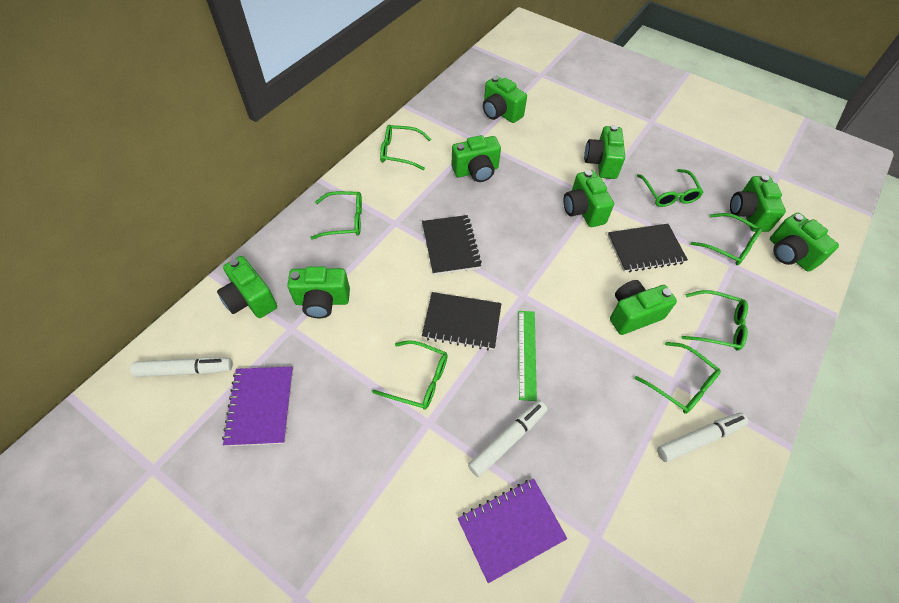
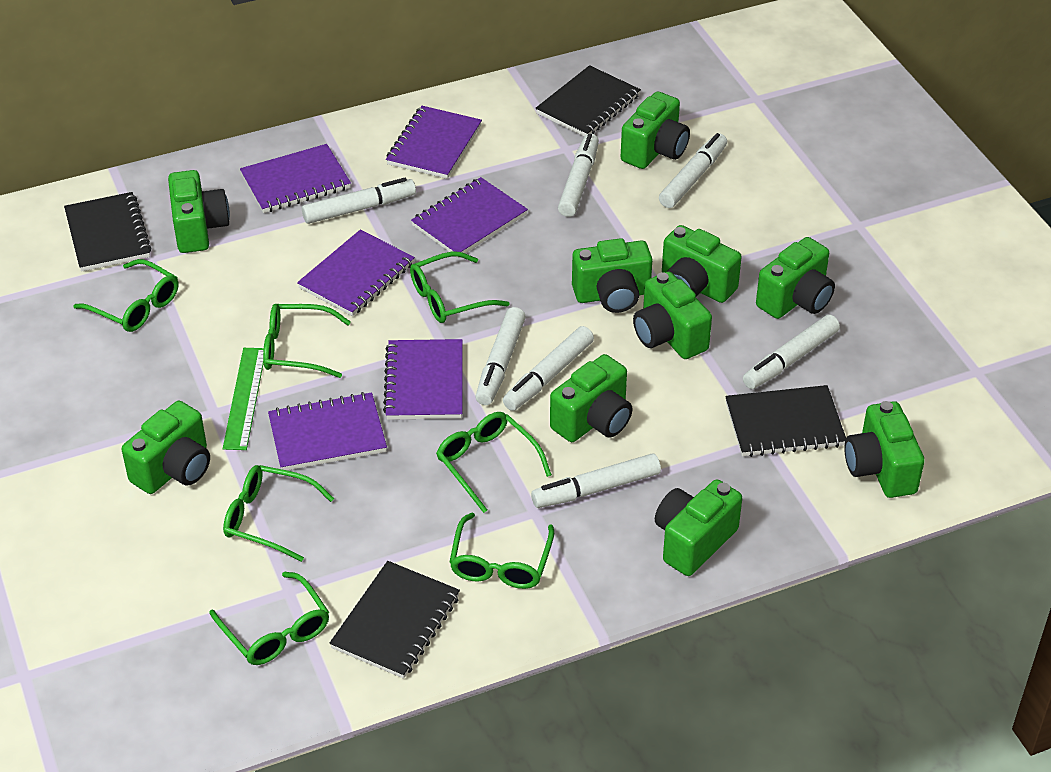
black notebook: 3 -> 4
green camera: 9 -> 10
purple notebook: 2 -> 6
white marker: 3 -> 7

